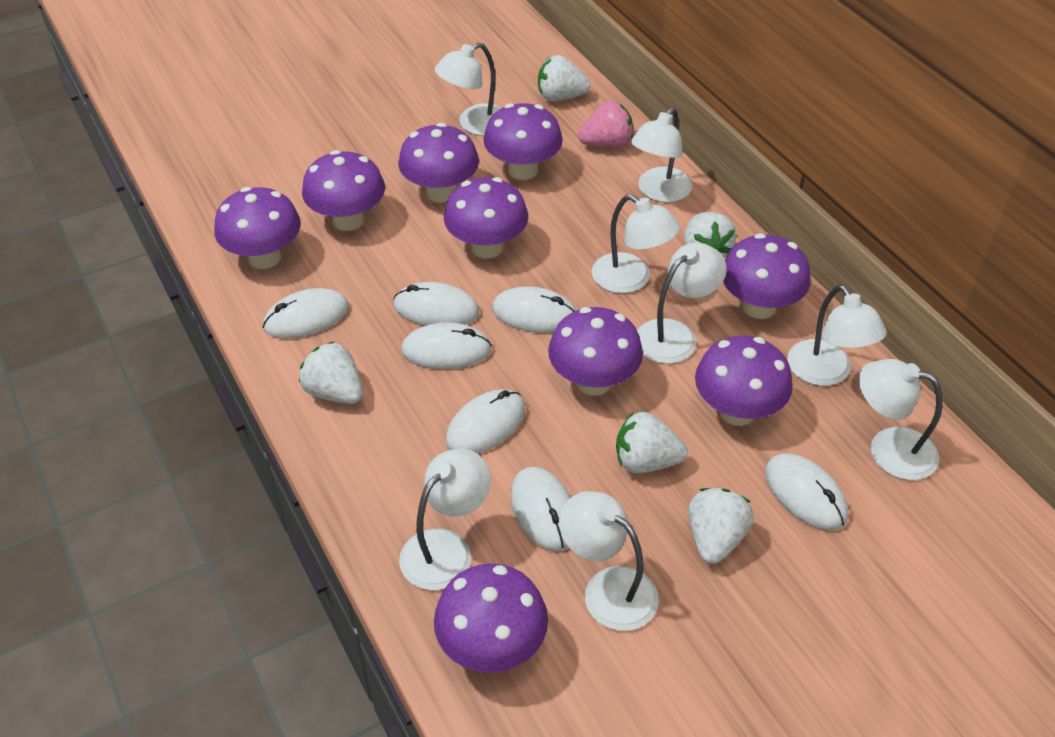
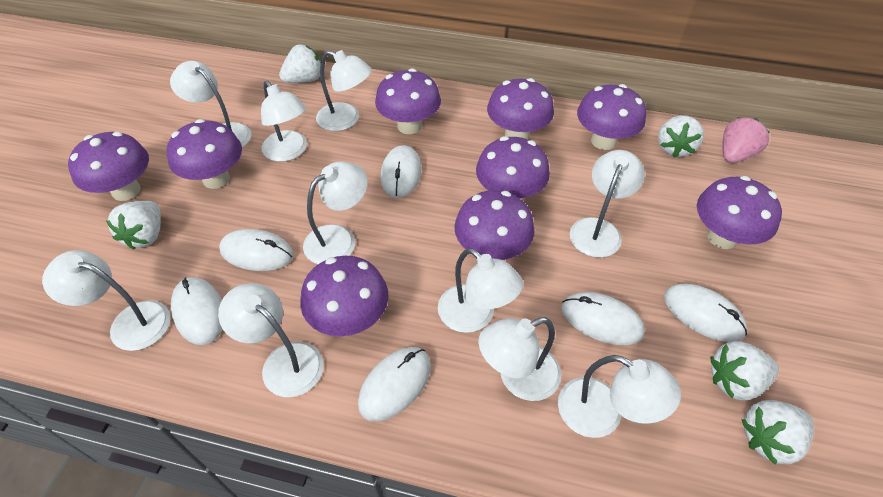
white lamp: 8 -> 10
white mouse: 7 -> 6

